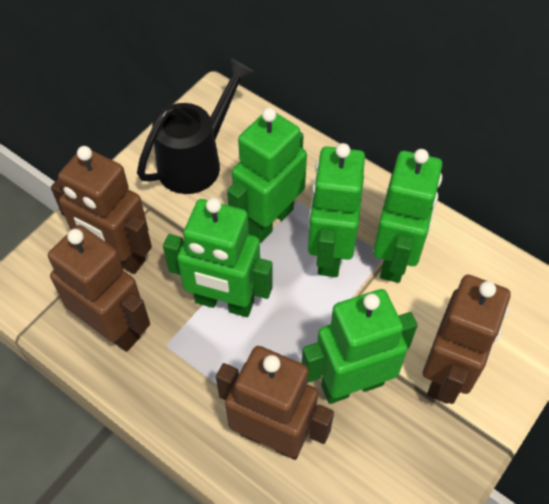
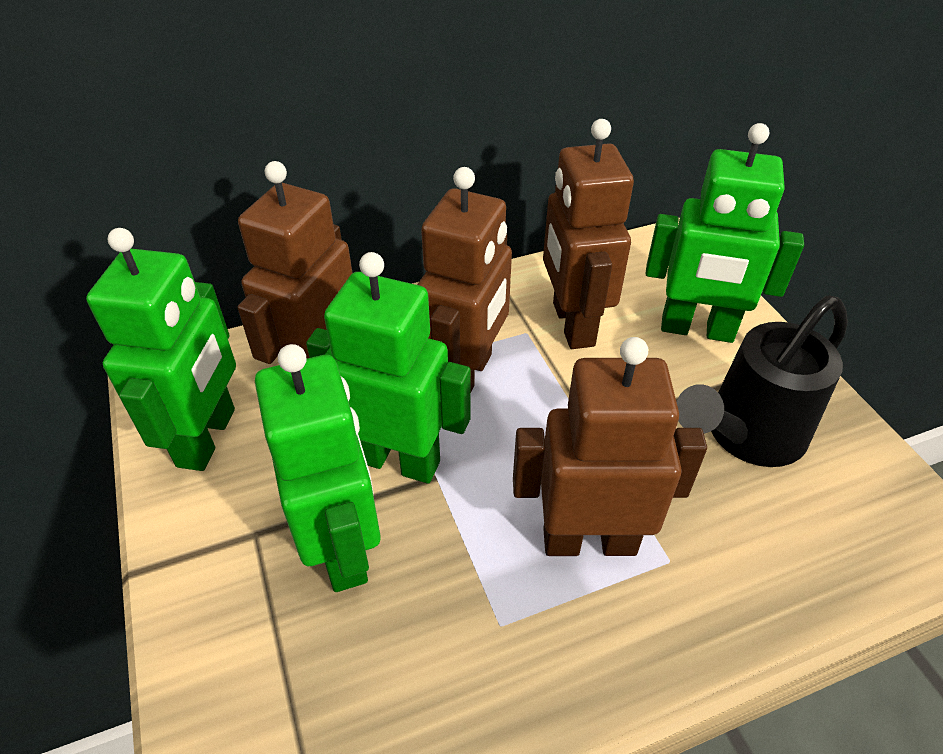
green robot: 5 -> 4

